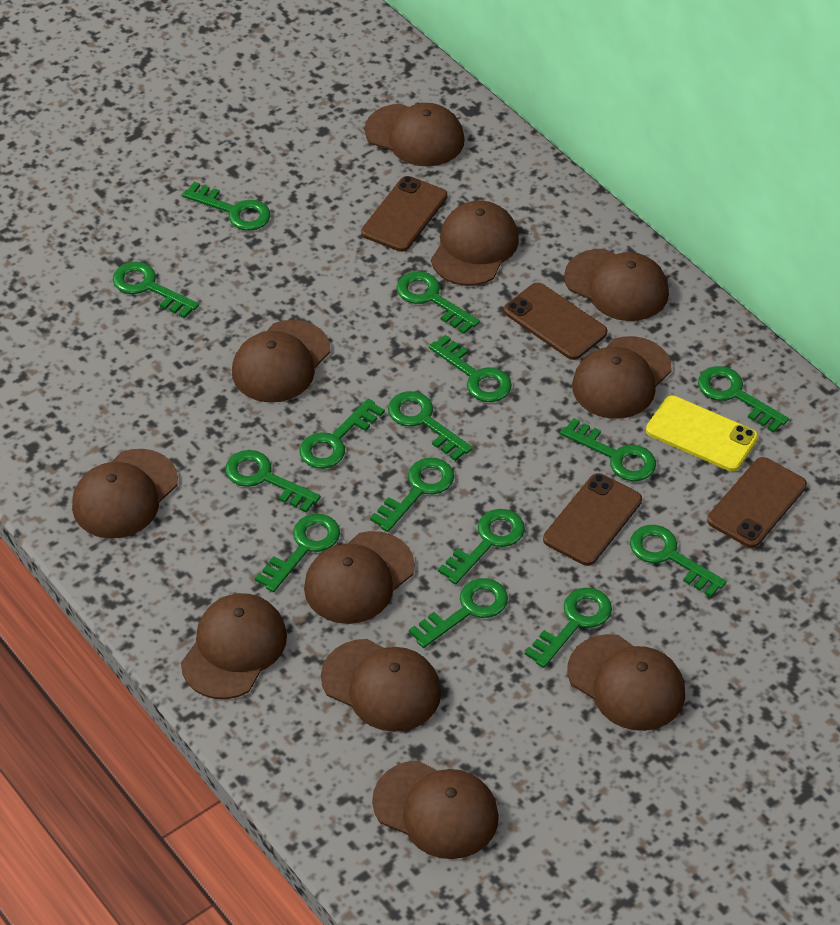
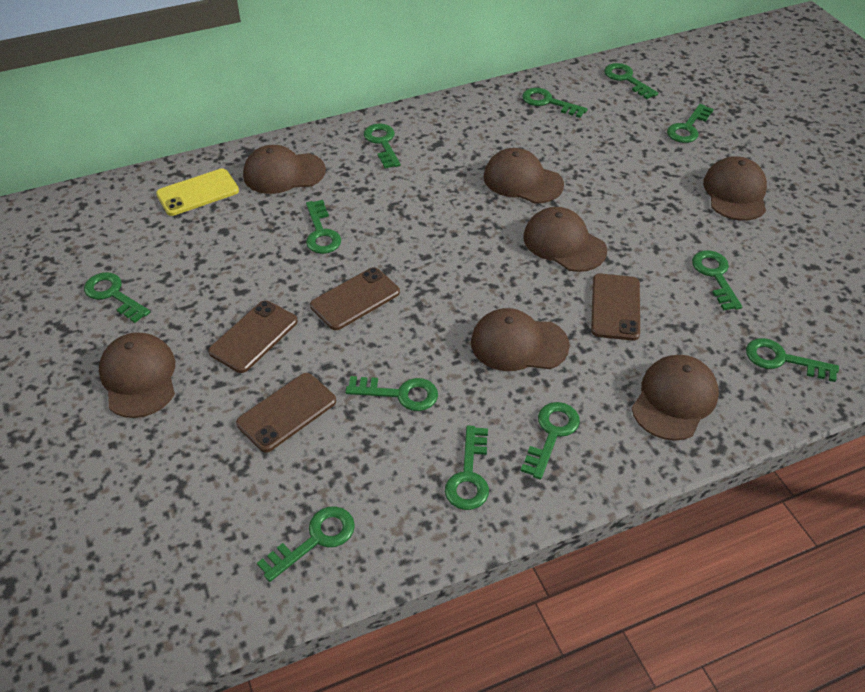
brown cap: 11 -> 7
green key: 15 -> 12

